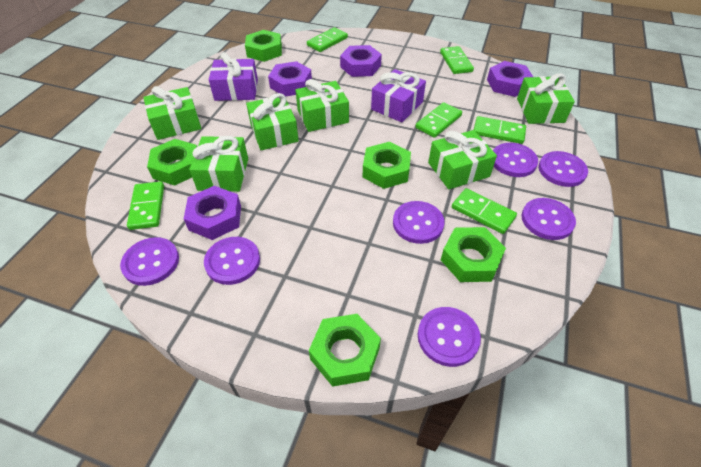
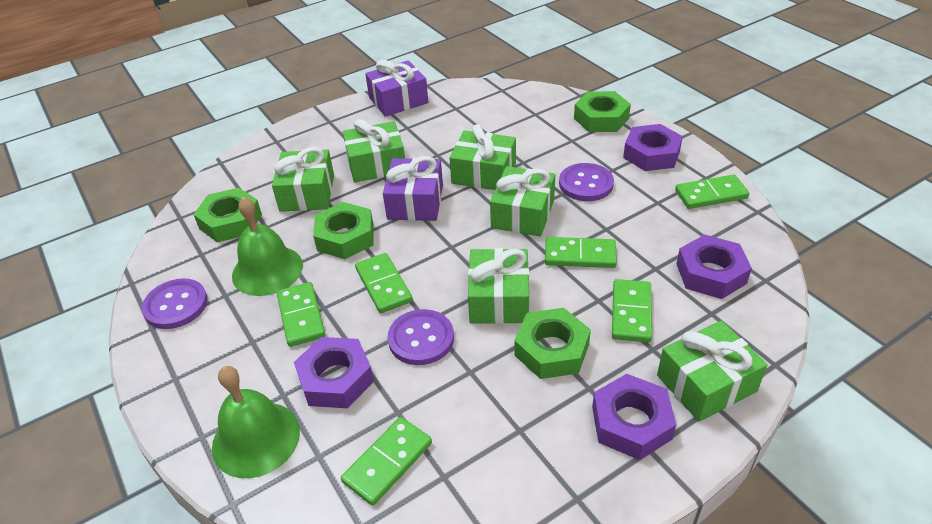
green bell: 0 -> 2
green nut: 5 -> 4
purple button: 7 -> 3

